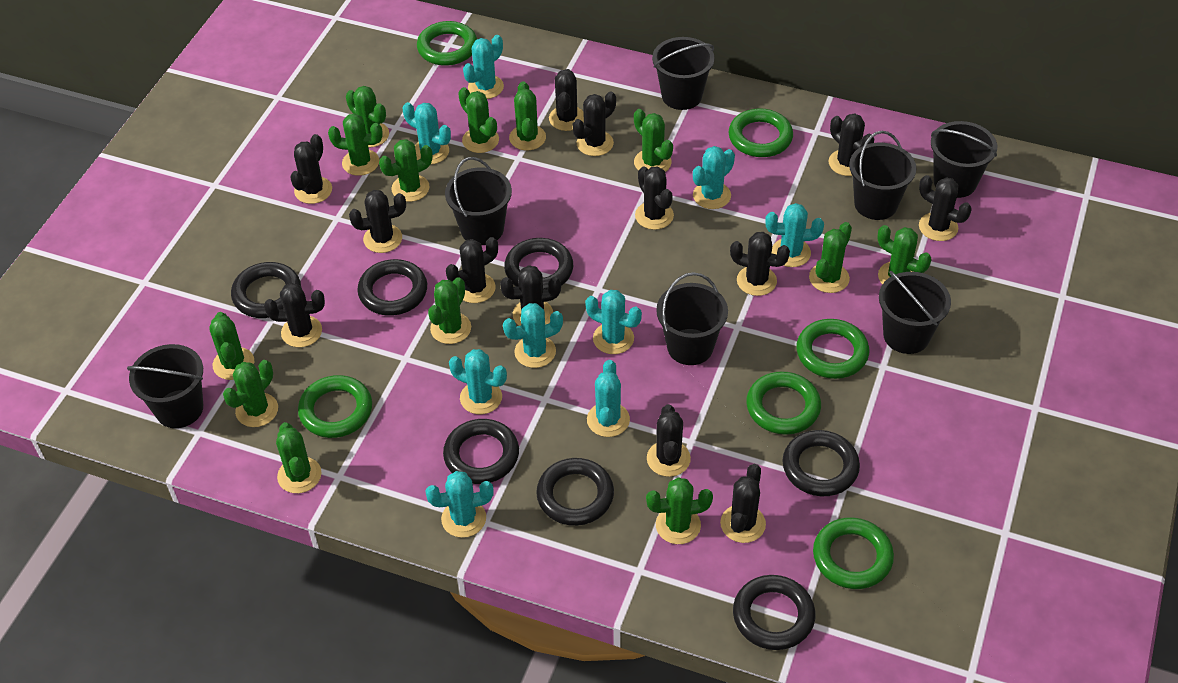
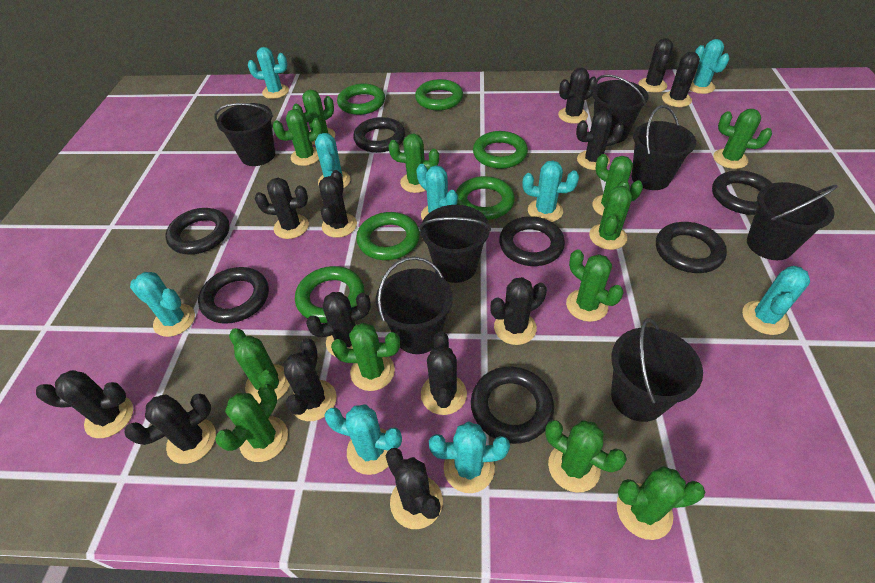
green cactus: 13 -> 12

